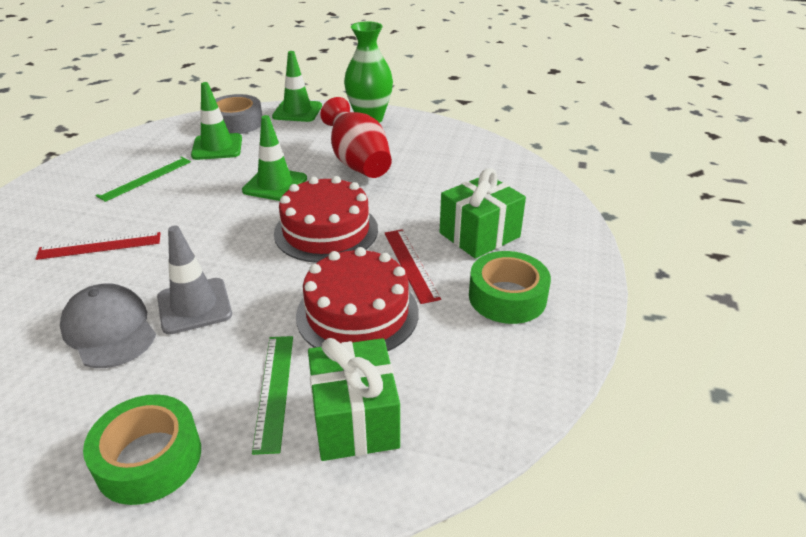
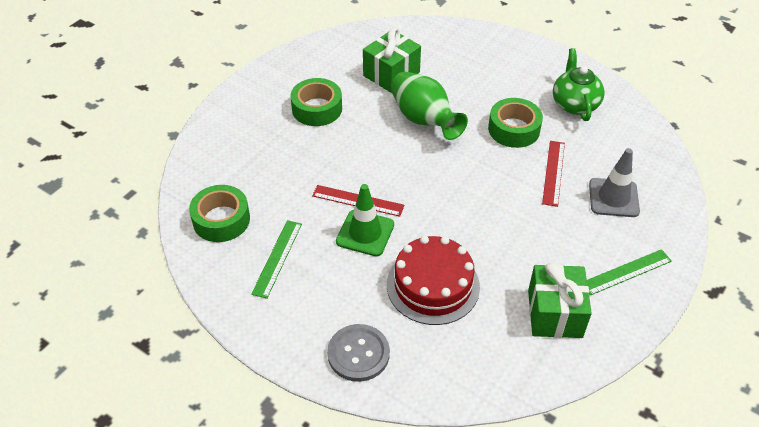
green tape: 2 -> 3
green teapot: 0 -> 1
green traffic cone: 3 -> 1
grey button: 0 -> 1
grey cap: 1 -> 0
grey tape: 1 -> 0
red cake: 2 -> 1
red vase: 1 -> 0

